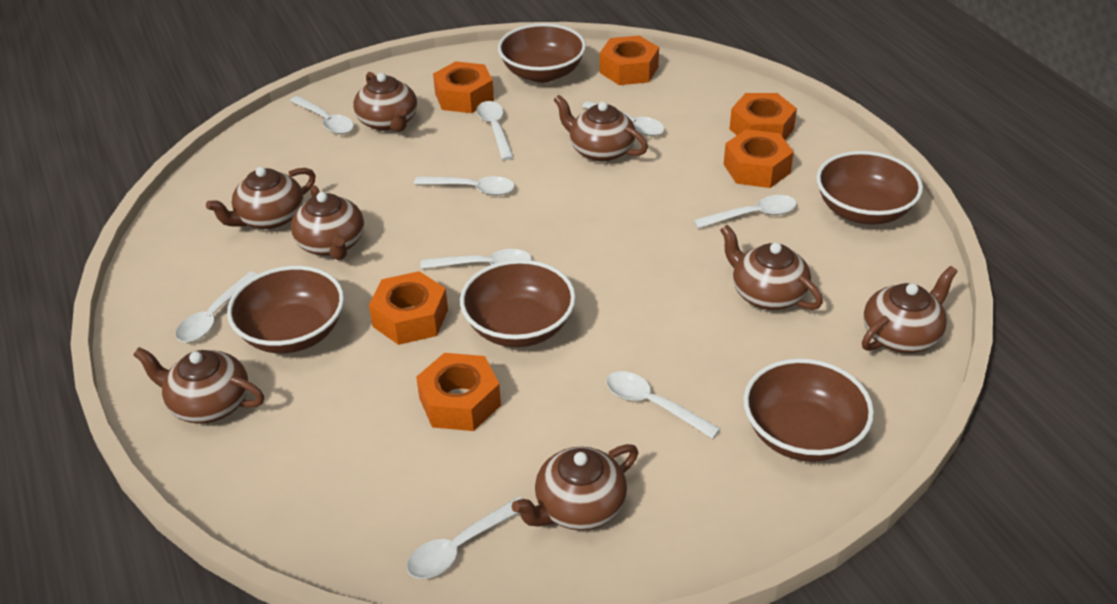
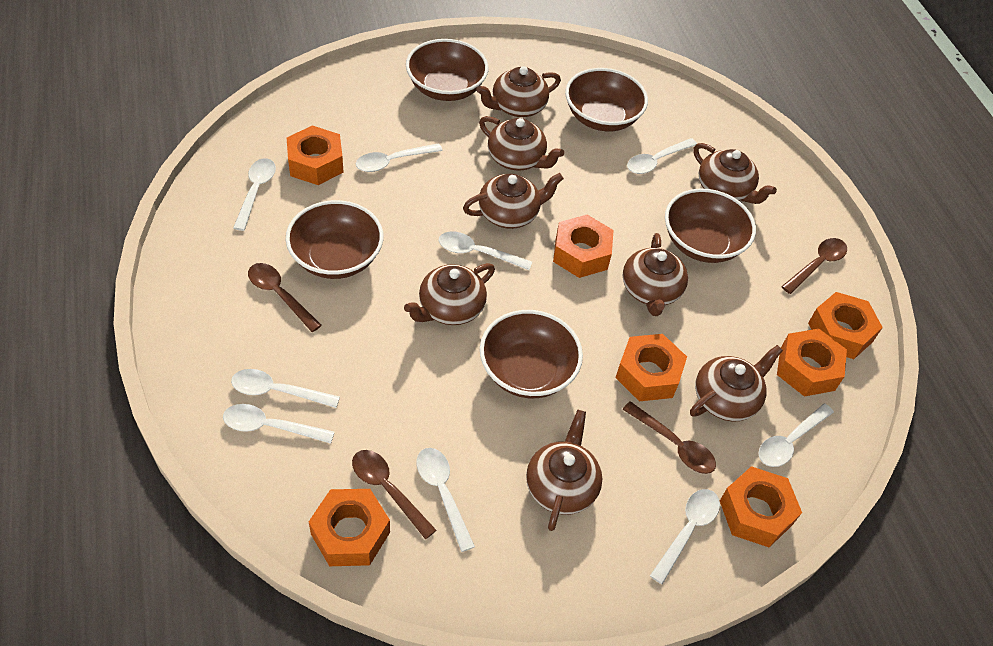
brown spoon: 0 -> 4
orange nut: 6 -> 7

